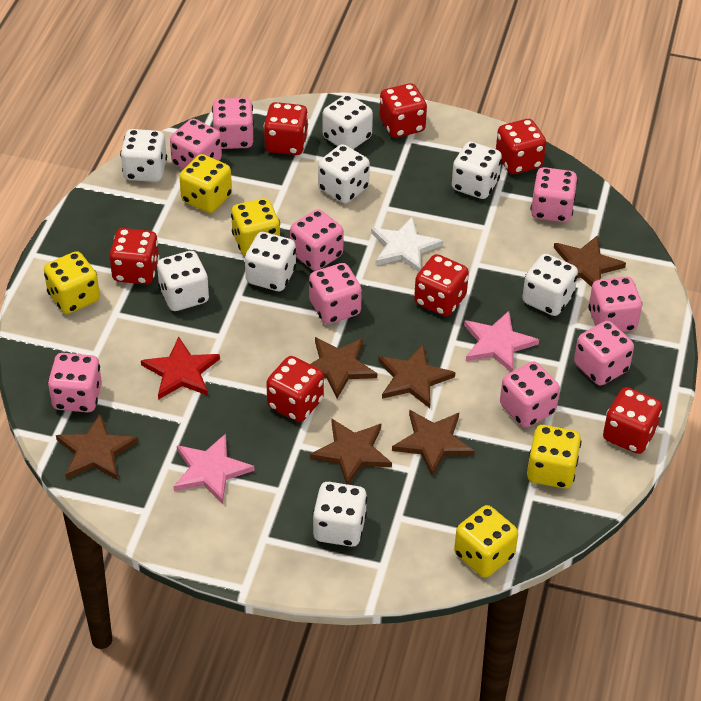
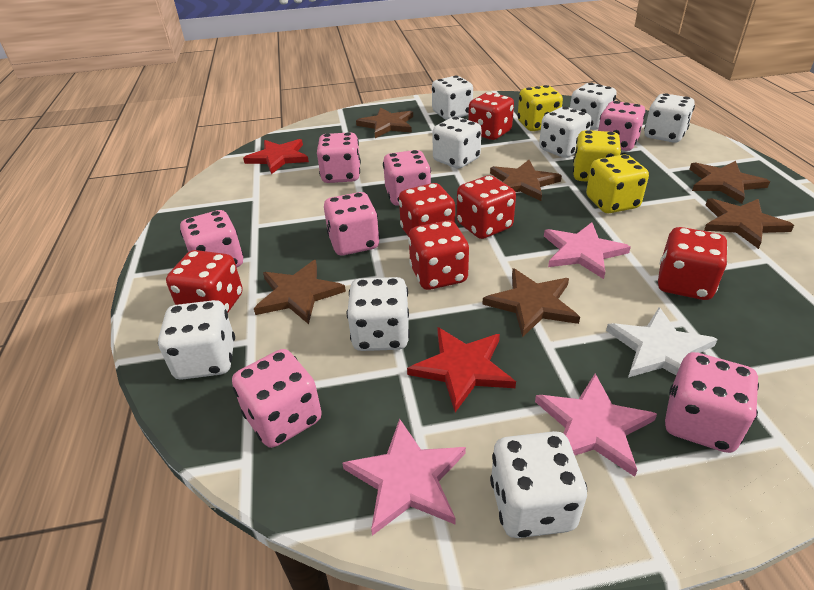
pink dice: 9 -> 7
pink star: 2 -> 3
red dice: 7 -> 6
red star: 1 -> 2
yellow dice: 5 -> 3

